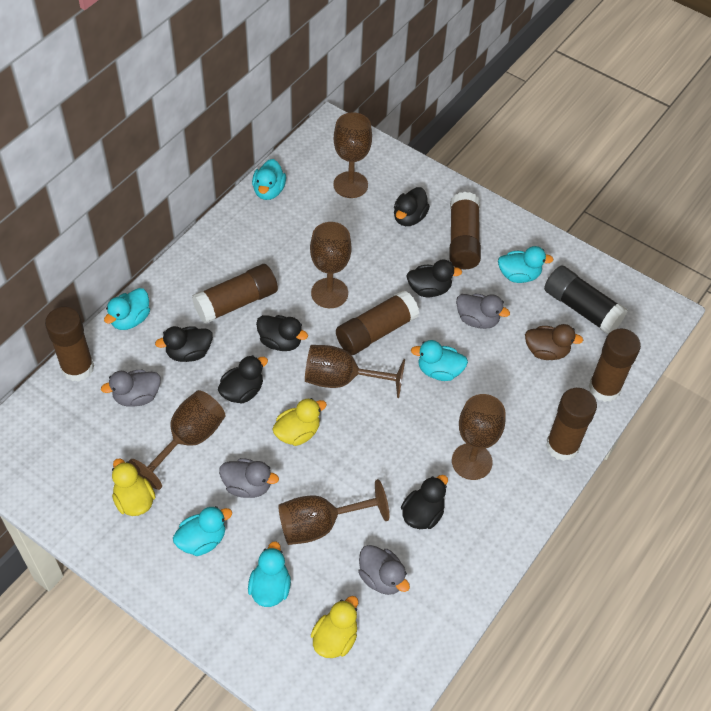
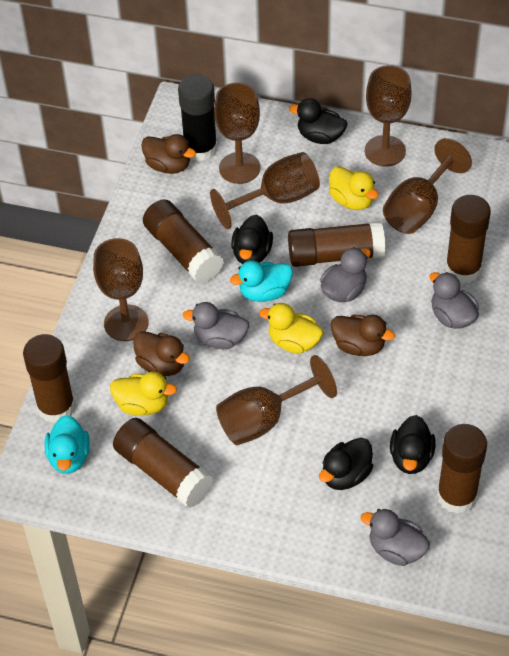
black duck: 6 -> 4
brown duck: 1 -> 3
turquoise duck: 6 -> 2

